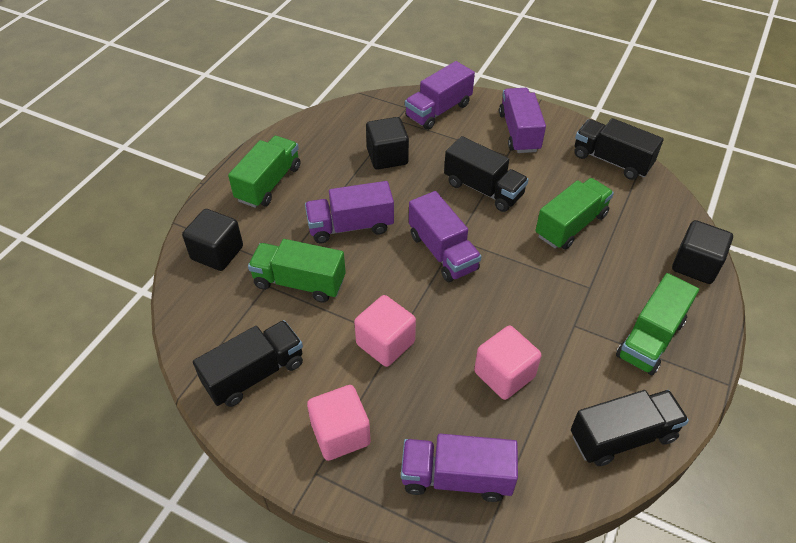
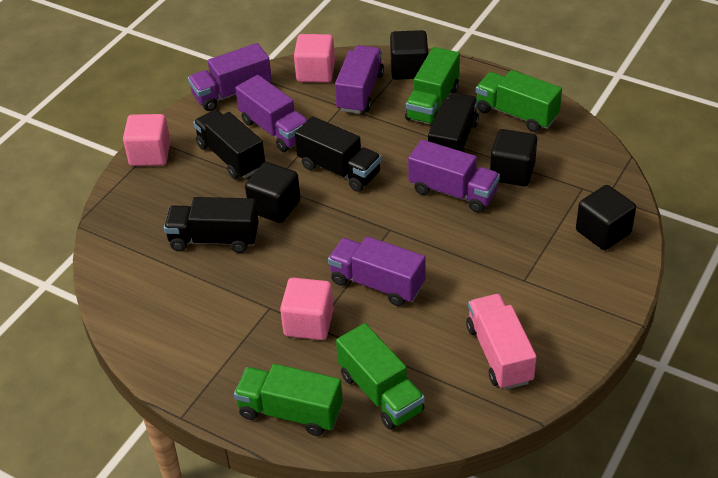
black cube: 3 -> 4
pink truck: 0 -> 1

